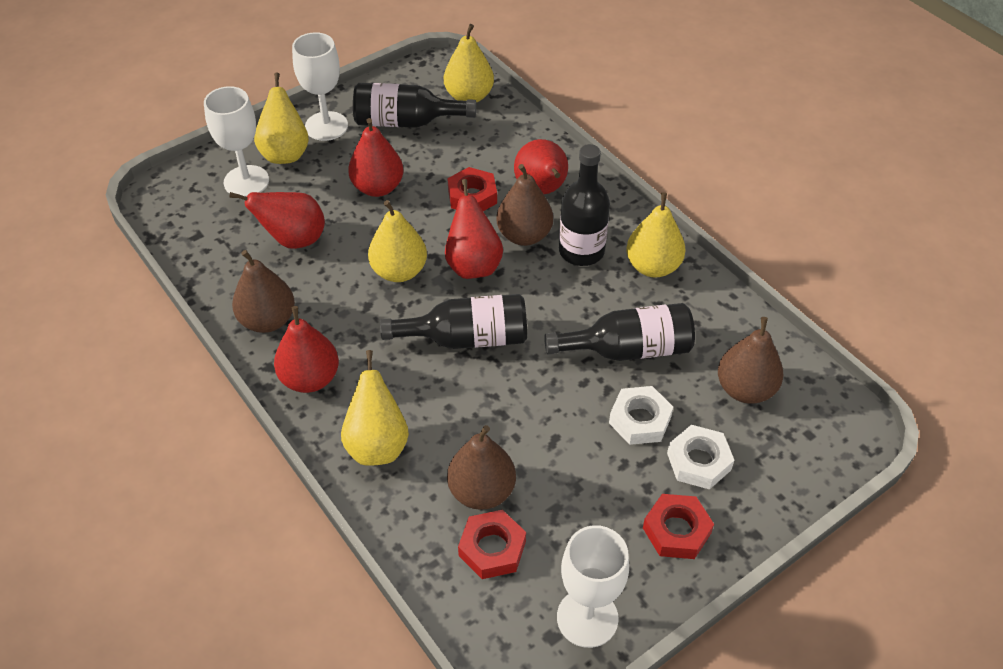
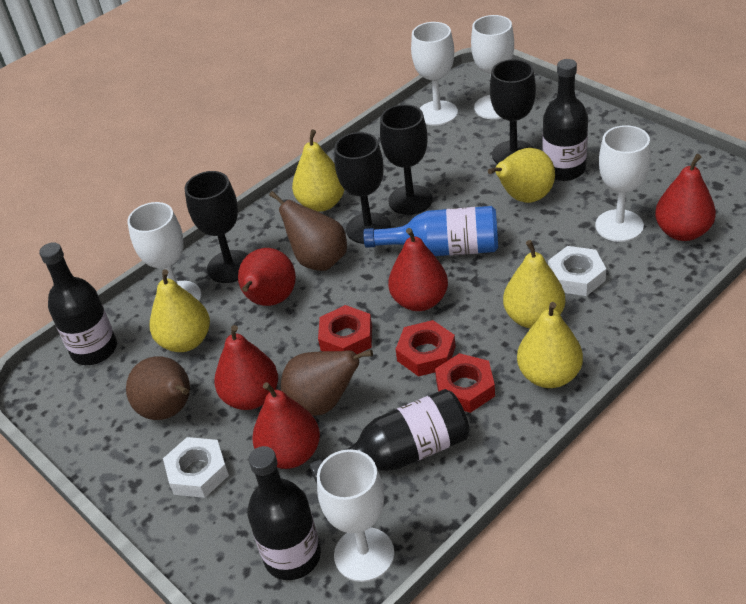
black goblet: 0 -> 4
blue bottle: 0 -> 1
brown pear: 4 -> 3
white goblet: 3 -> 5

